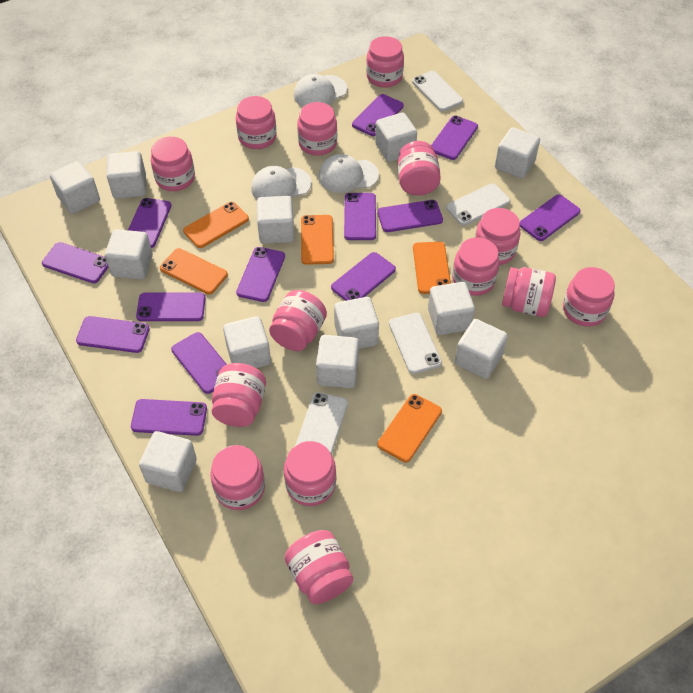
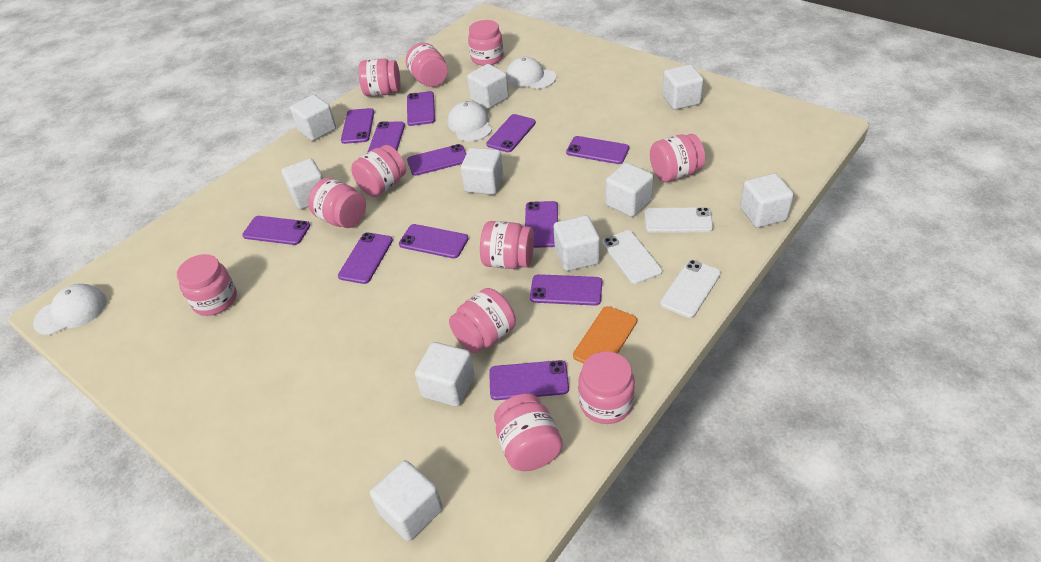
orange phone: 5 -> 1
pink jar: 14 -> 11
purple phone: 13 -> 12
white cube: 12 -> 10
white phone: 4 -> 3

